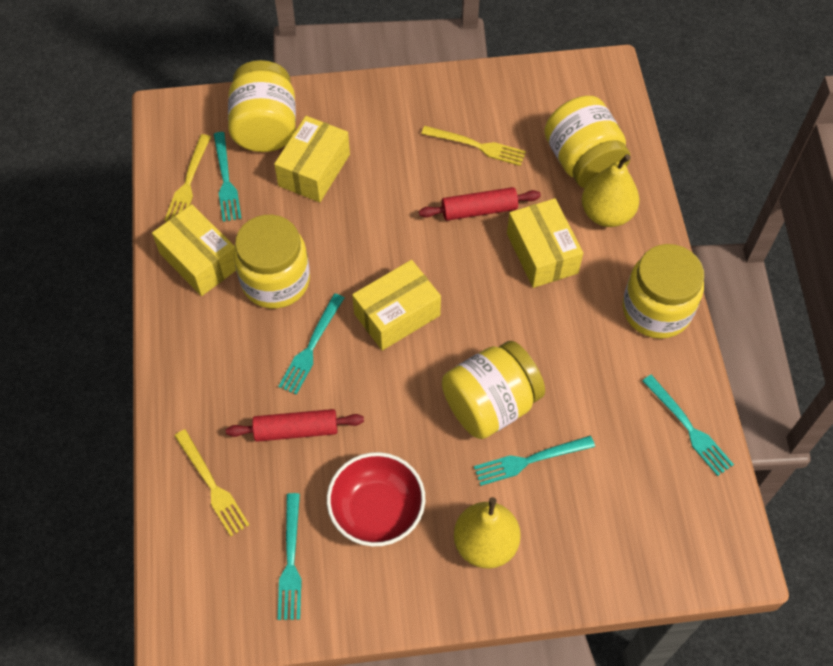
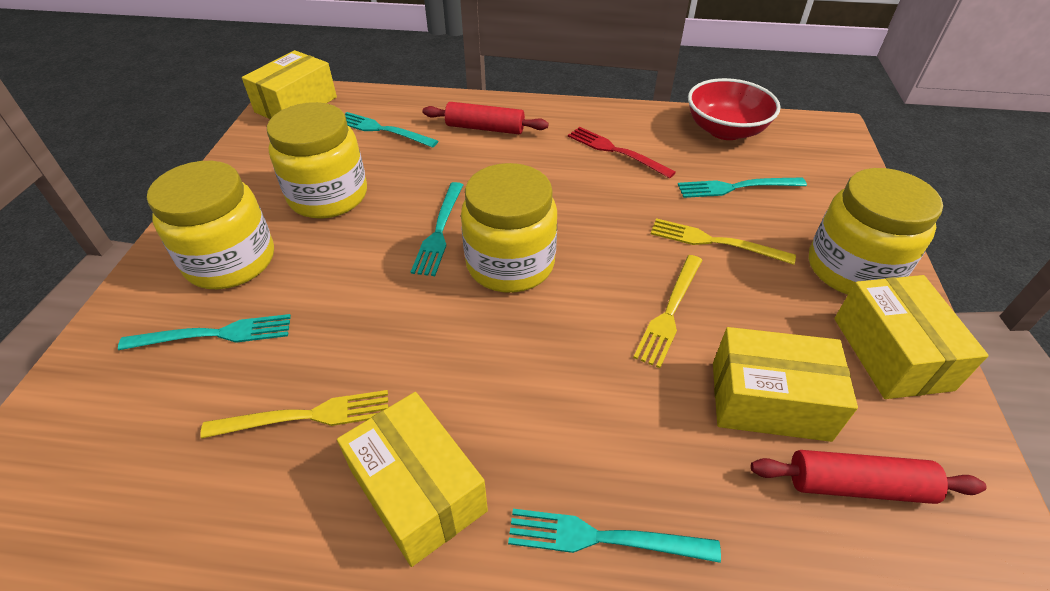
red fork: 0 -> 1
yellow jar: 5 -> 4
yellow pear: 2 -> 0

